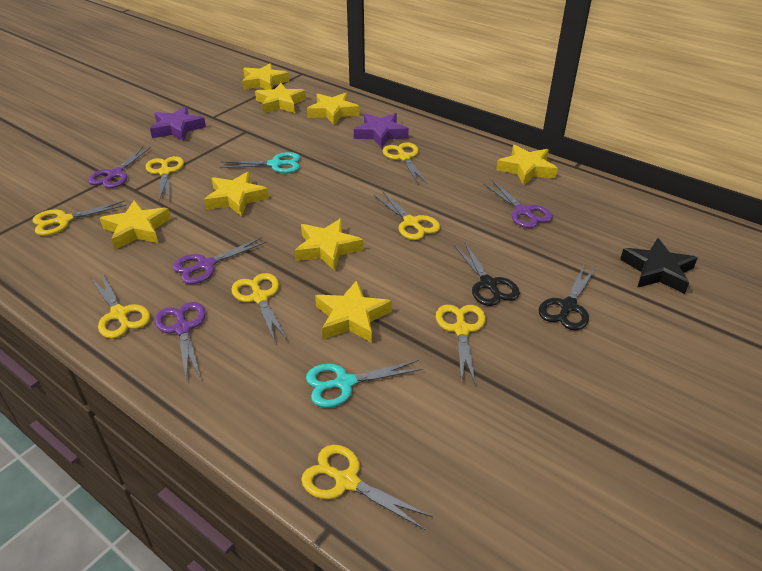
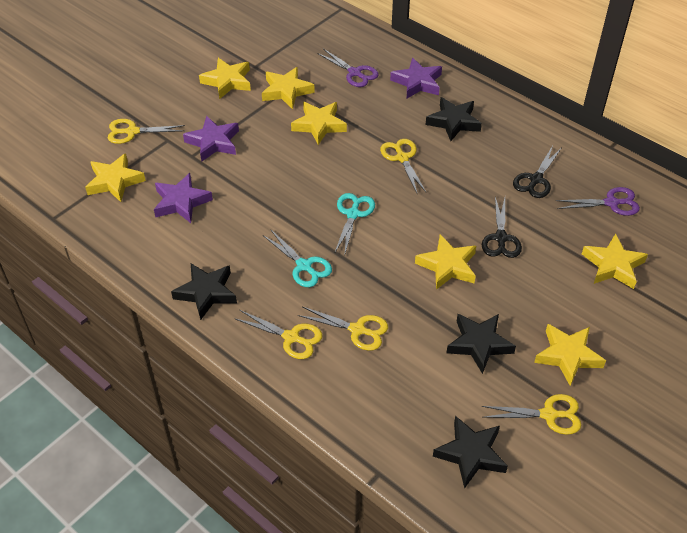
black star: 1 -> 4
purple scissors: 4 -> 2
purple star: 2 -> 3
yellow scissors: 8 -> 5
yellow star: 8 -> 7

